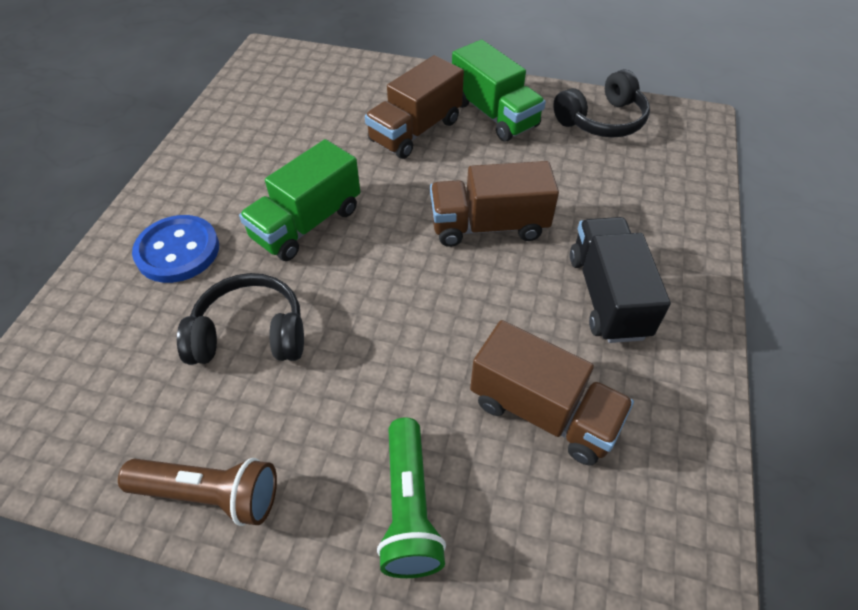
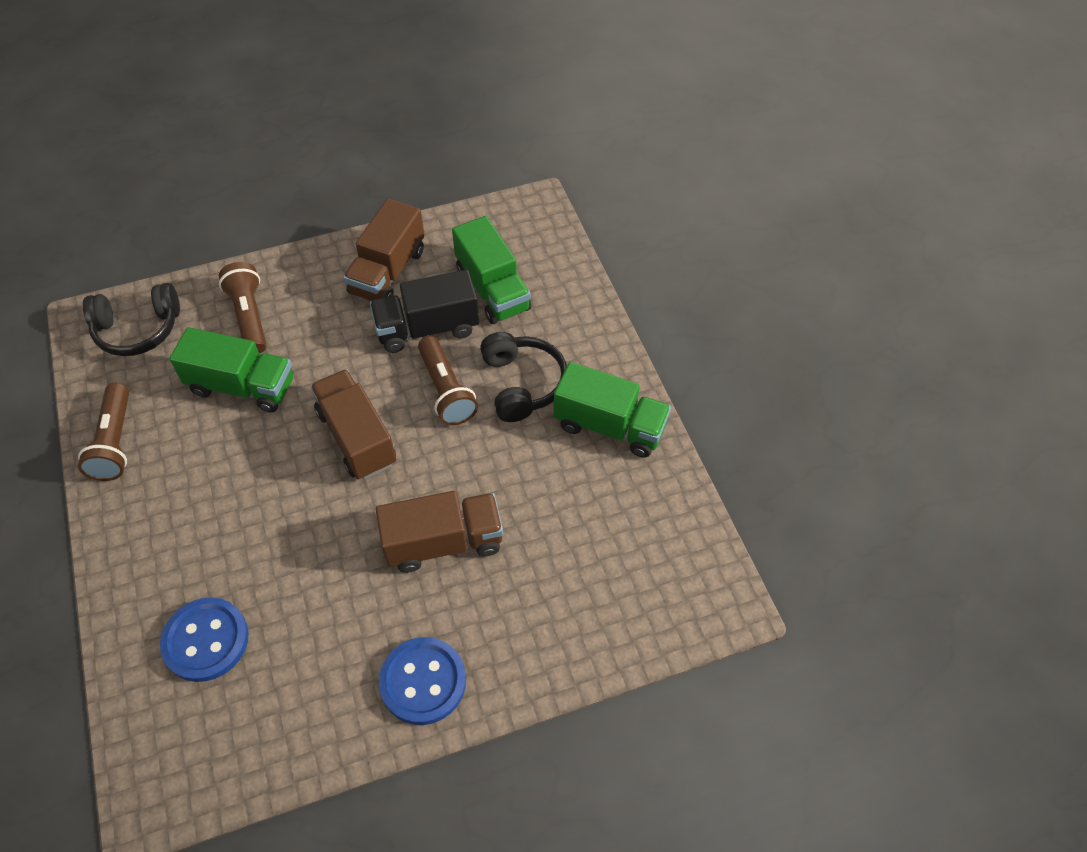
blue button: 1 -> 2
brown flashlight: 1 -> 3
green flashlight: 1 -> 0
green truck: 2 -> 3

